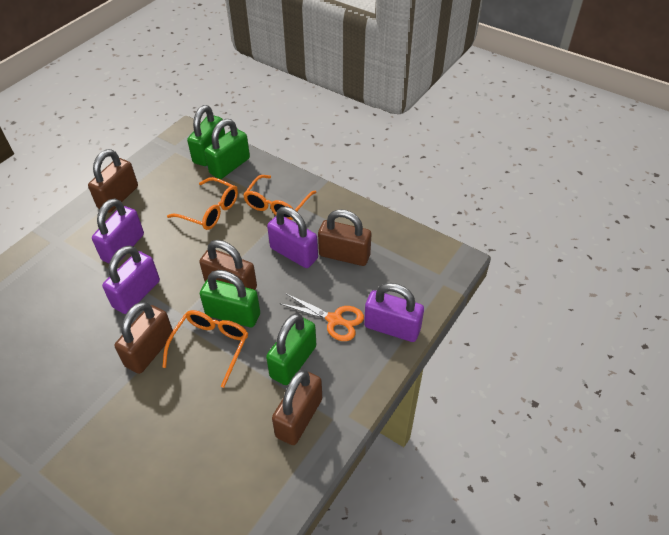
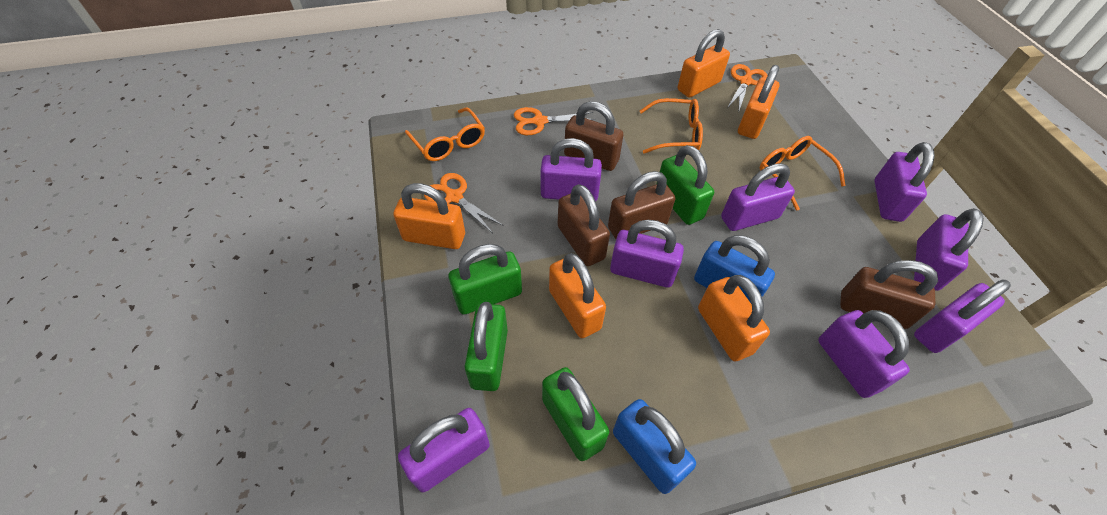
blue padlock: 0 -> 2
brown padlock: 5 -> 4
orange padlock: 0 -> 5
orange scissors: 1 -> 3
purple padlock: 4 -> 8

